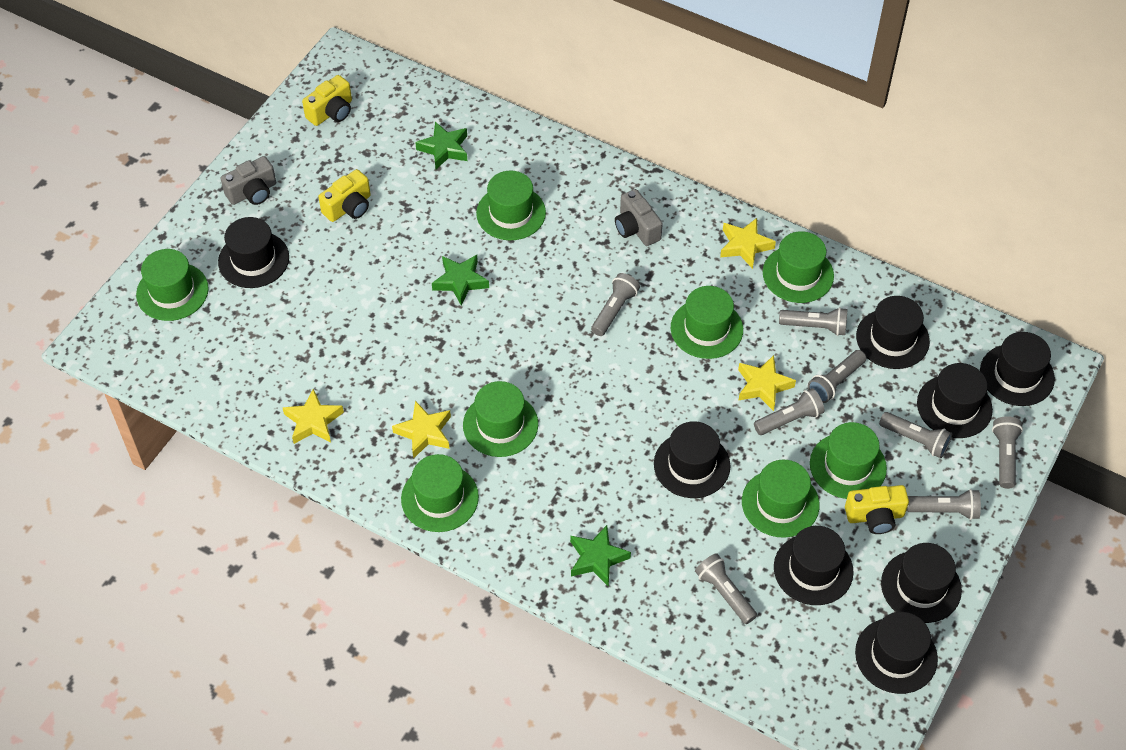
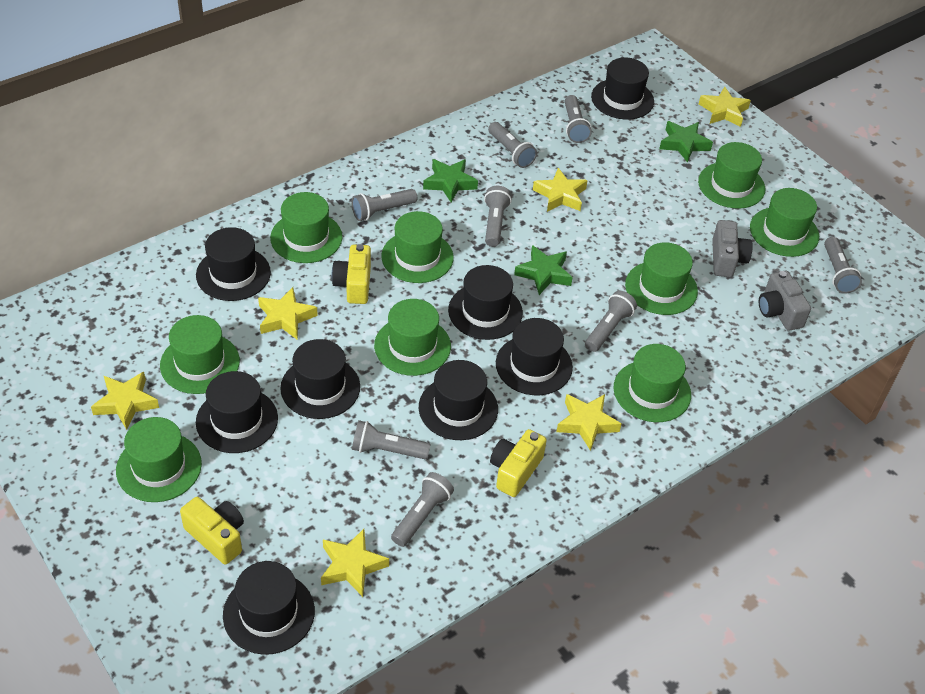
green hat: 8 -> 9
yellow star: 4 -> 6

